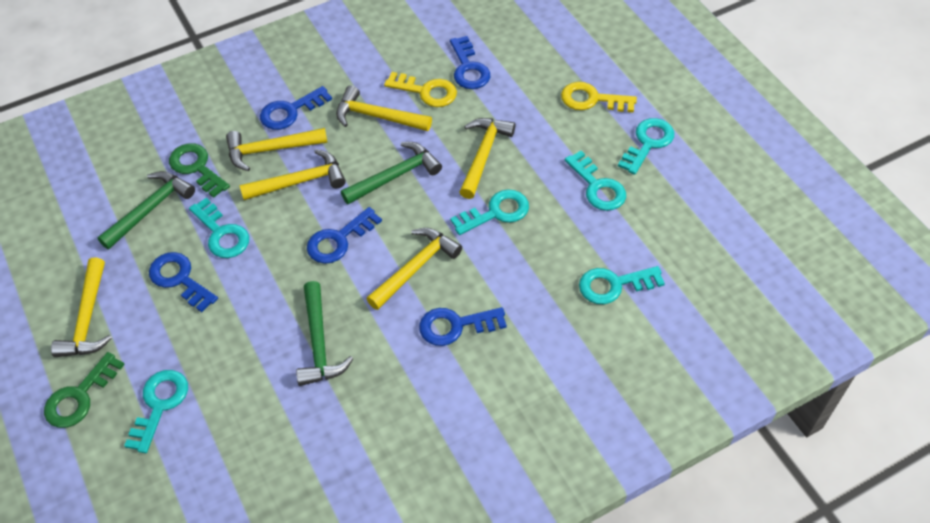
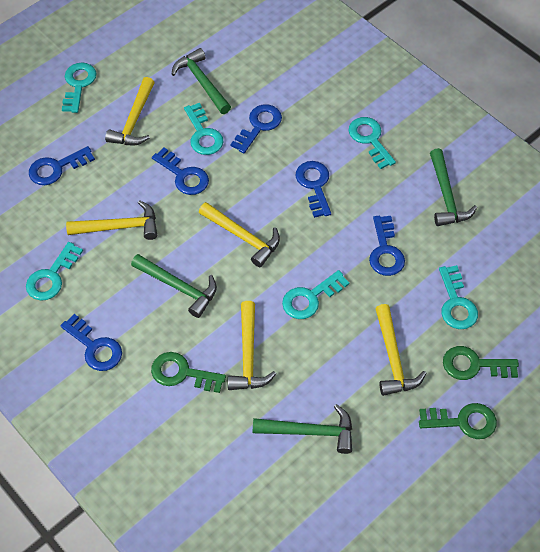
blue key: 5 -> 6
green hammer: 3 -> 4
green key: 2 -> 3
yellow hammer: 6 -> 5
yellow key: 2 -> 0

